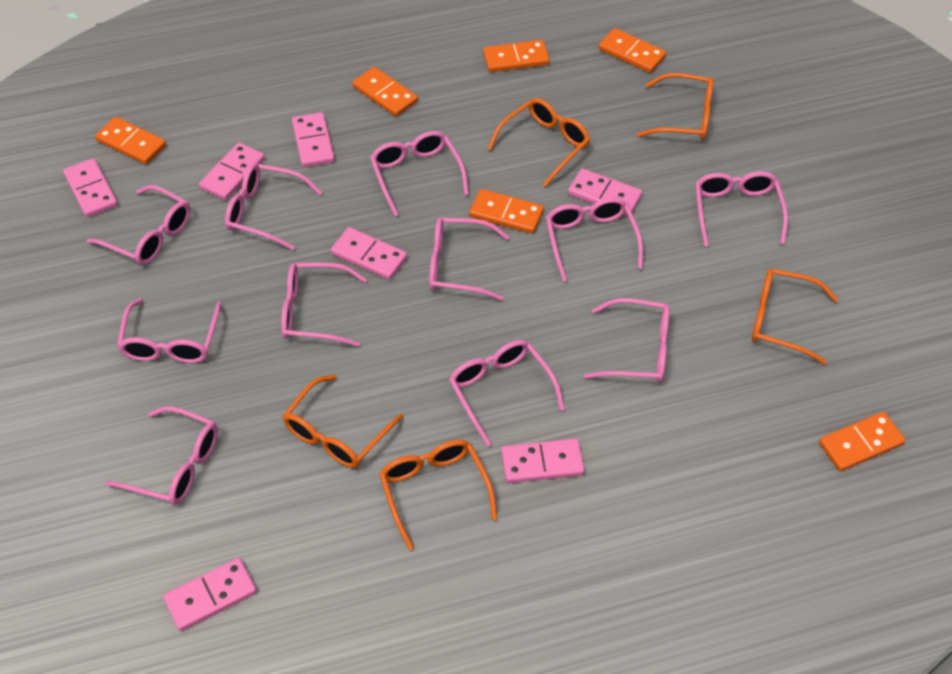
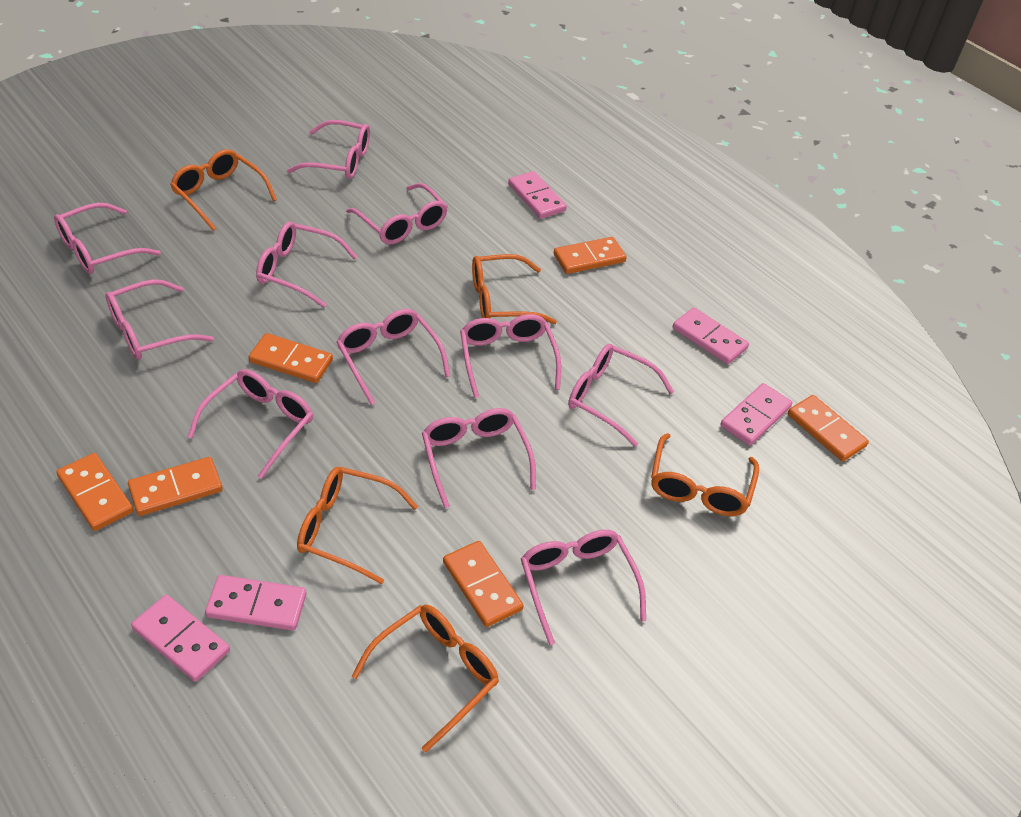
pink domino: 7 -> 5

